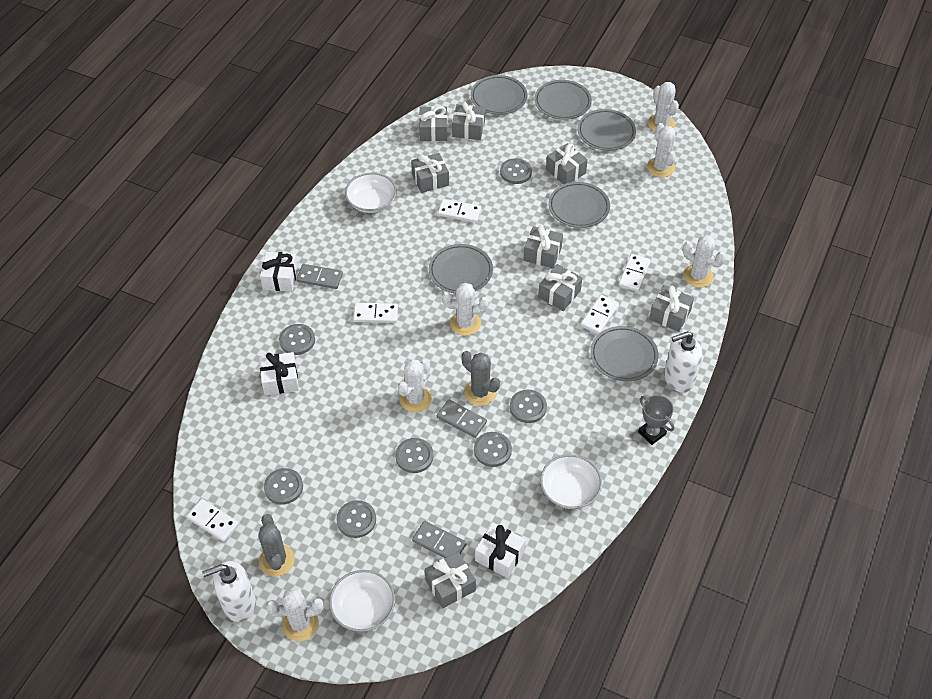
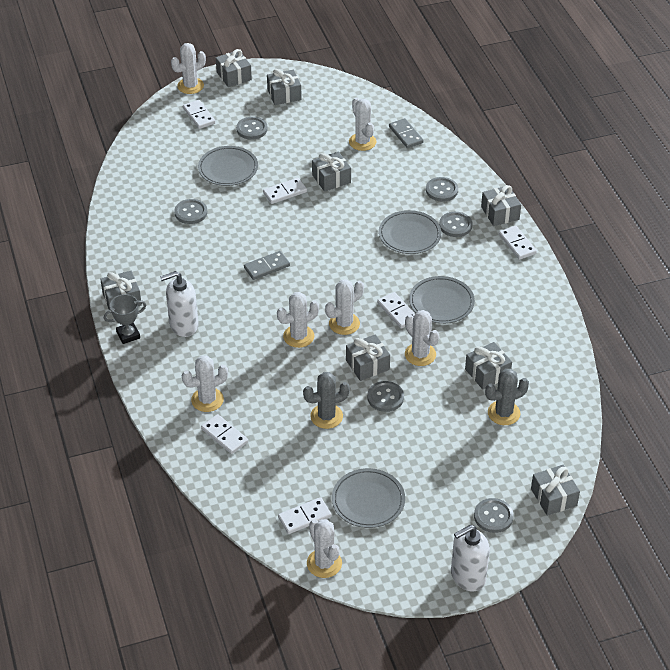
grey button: 7 -> 6
grey domino: 3 -> 2
grey plate: 6 -> 4
white bowl: 3 -> 0
white cactus: 6 -> 7
white domino: 5 -> 6
white gift: 3 -> 0

